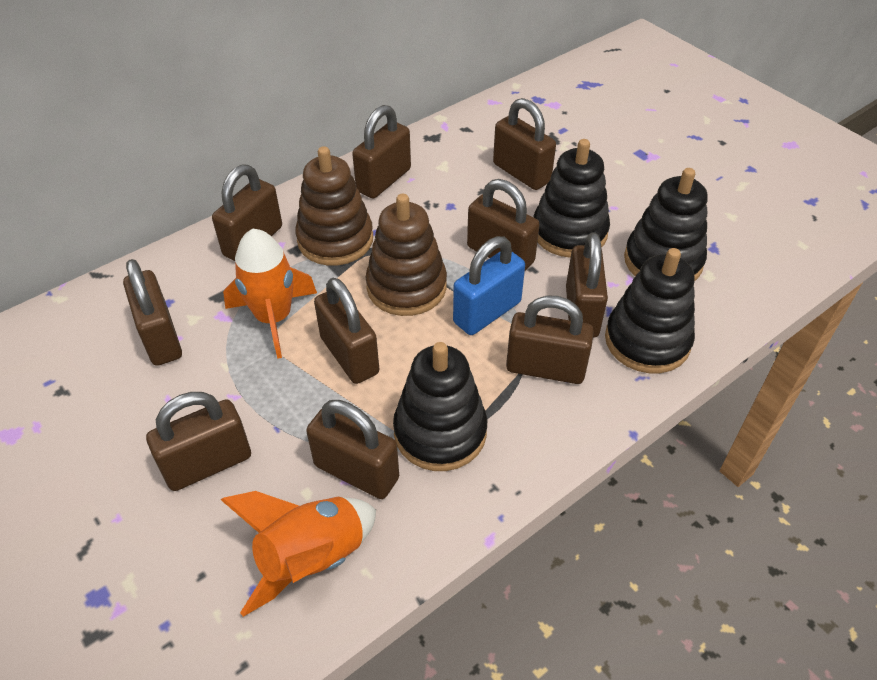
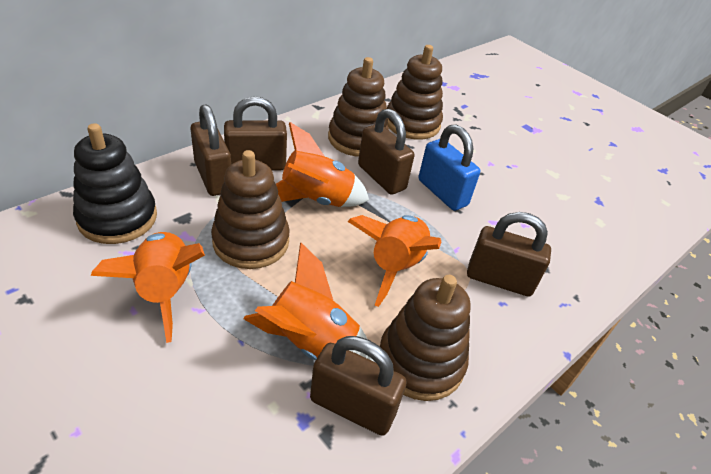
black stacking toy: 4 -> 1
brown padlock: 10 -> 5
brown stacking toy: 2 -> 4
orange rocket: 2 -> 4

